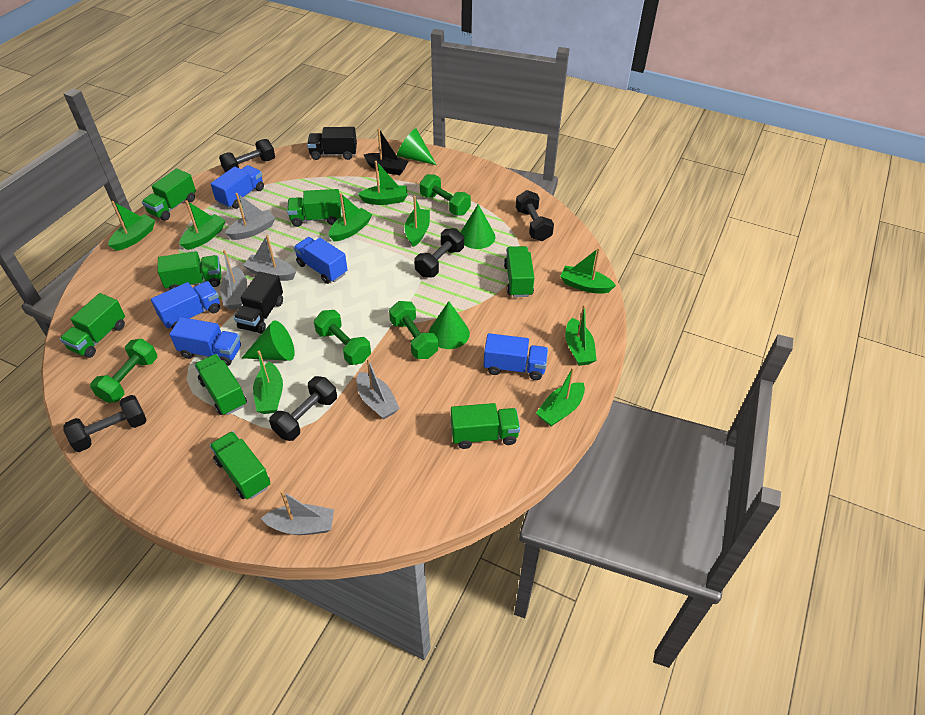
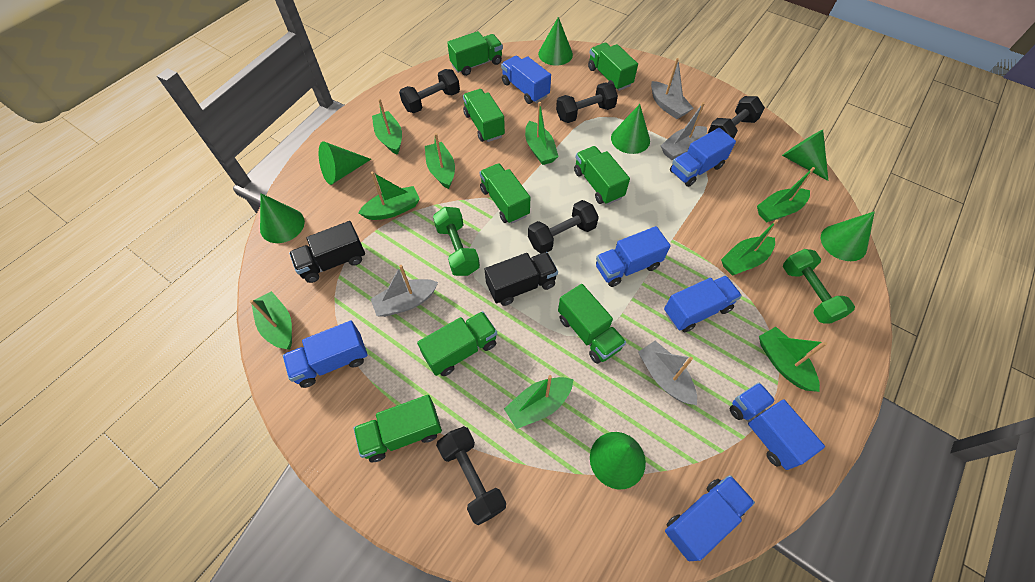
black boat: 1 -> 0
blue truck: 5 -> 7
green cone: 4 -> 7
green dumbbell: 4 -> 2
grey boat: 5 -> 4

